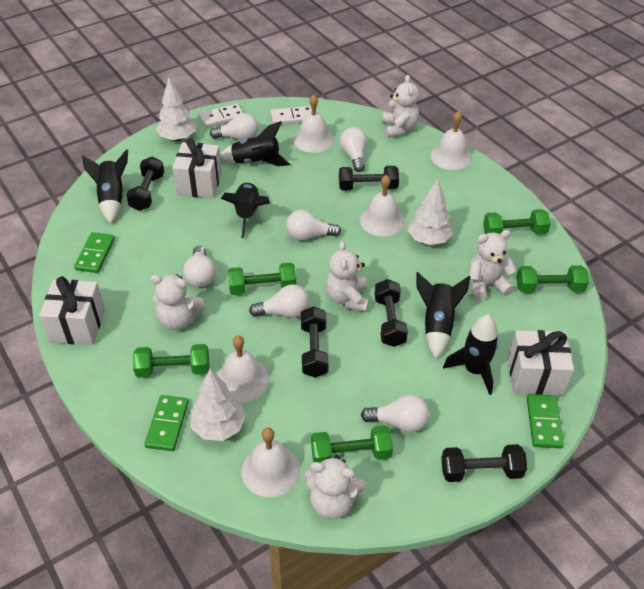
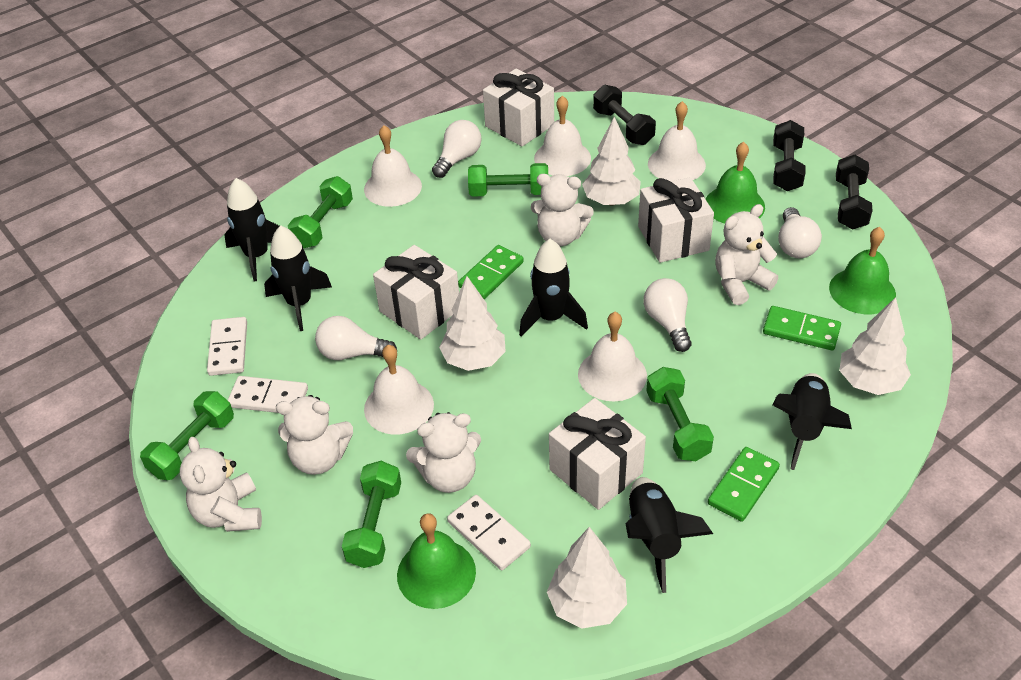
black dumbbell: 5 -> 3
green bell: 0 -> 3
white domino: 2 -> 3
white gift: 3 -> 4
white light bulb: 6 -> 4
white tree: 3 -> 4

